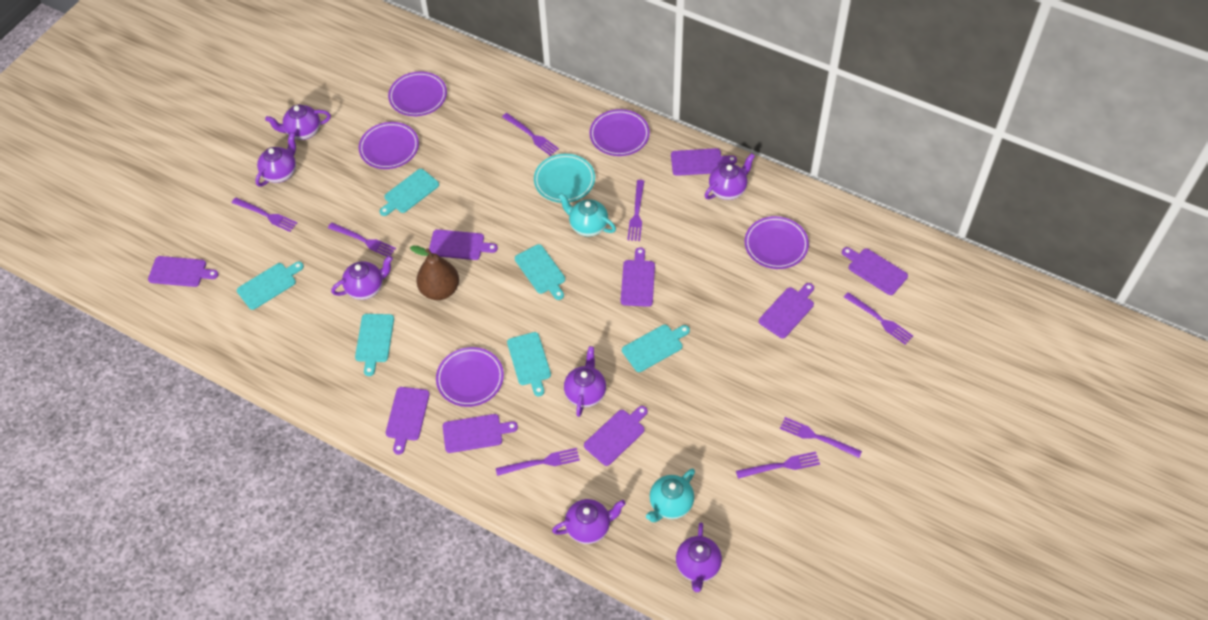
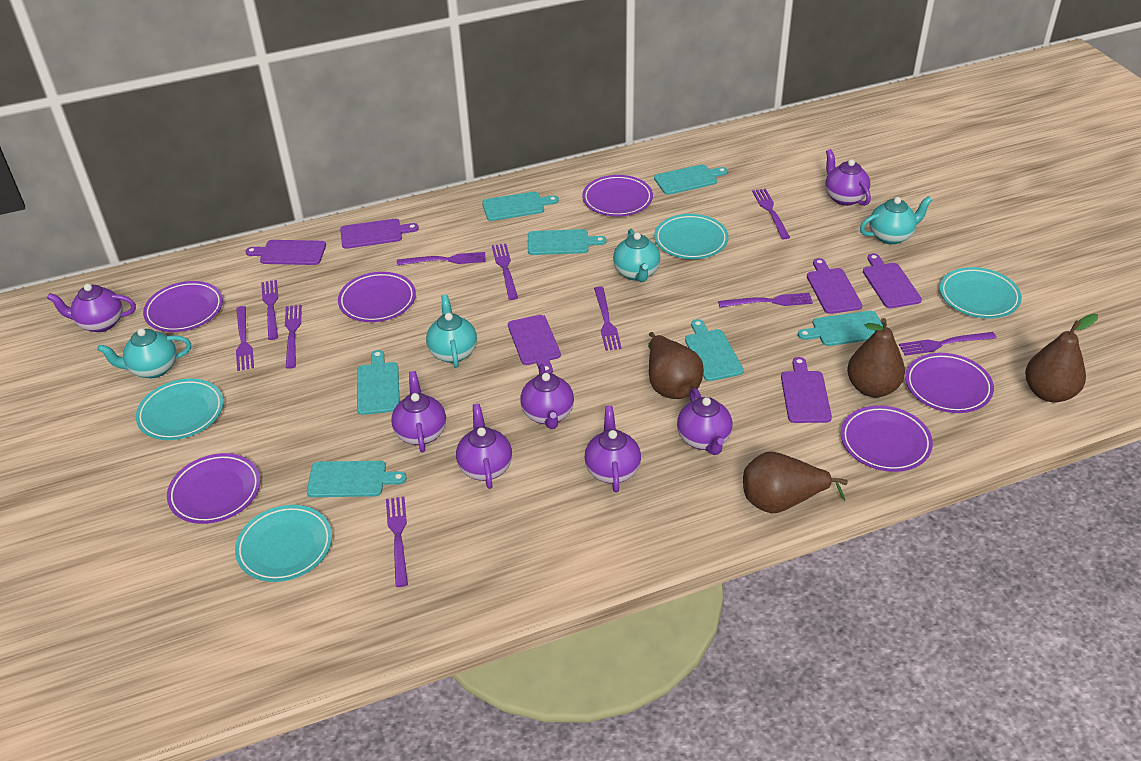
brown pear: 1 -> 4
purple cutting board: 9 -> 6
purple fork: 8 -> 10
purple plate: 5 -> 6
turquoise cutting board: 6 -> 7
turquoise plate: 1 -> 4
turquoise teapot: 2 -> 4

